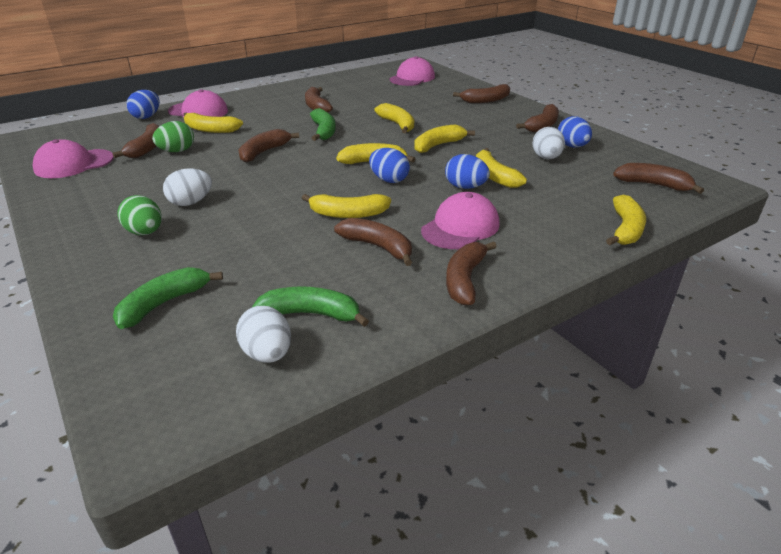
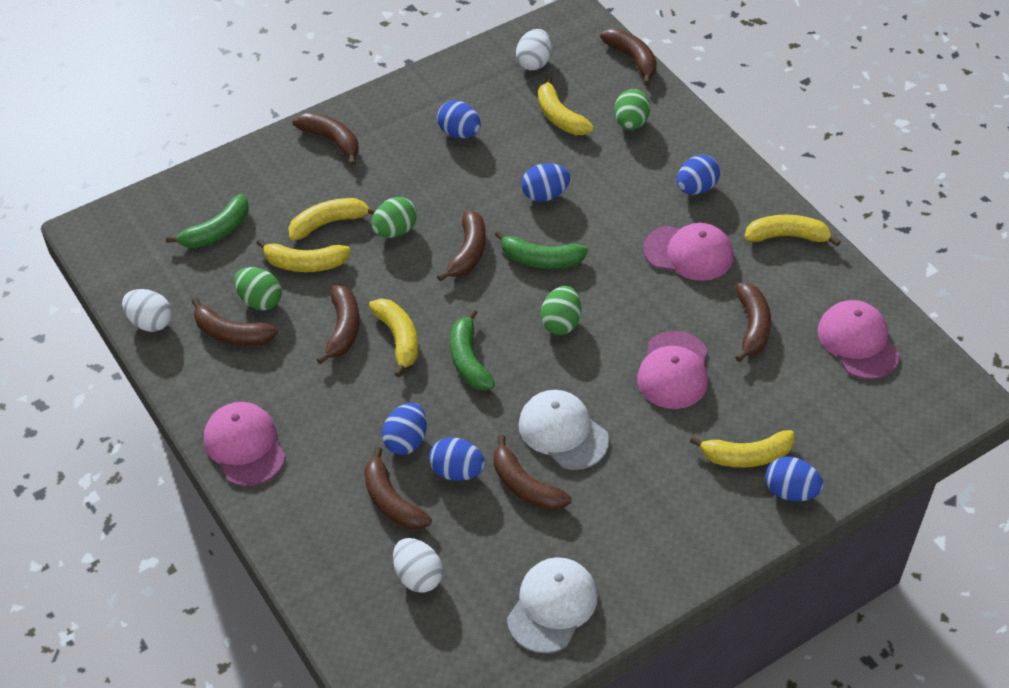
blue egg: 4 -> 6
green egg: 2 -> 4
white cap: 0 -> 2
yellow banana: 7 -> 6

